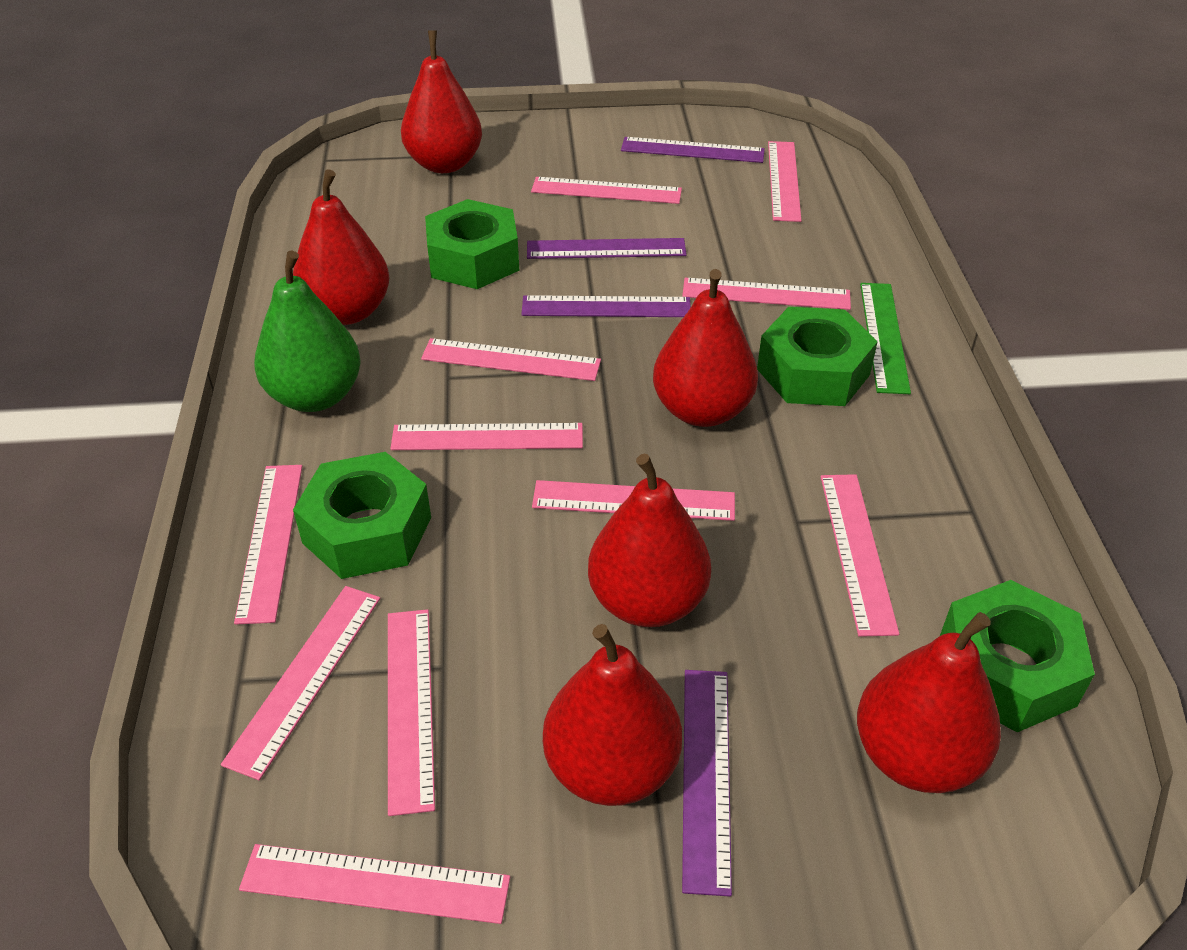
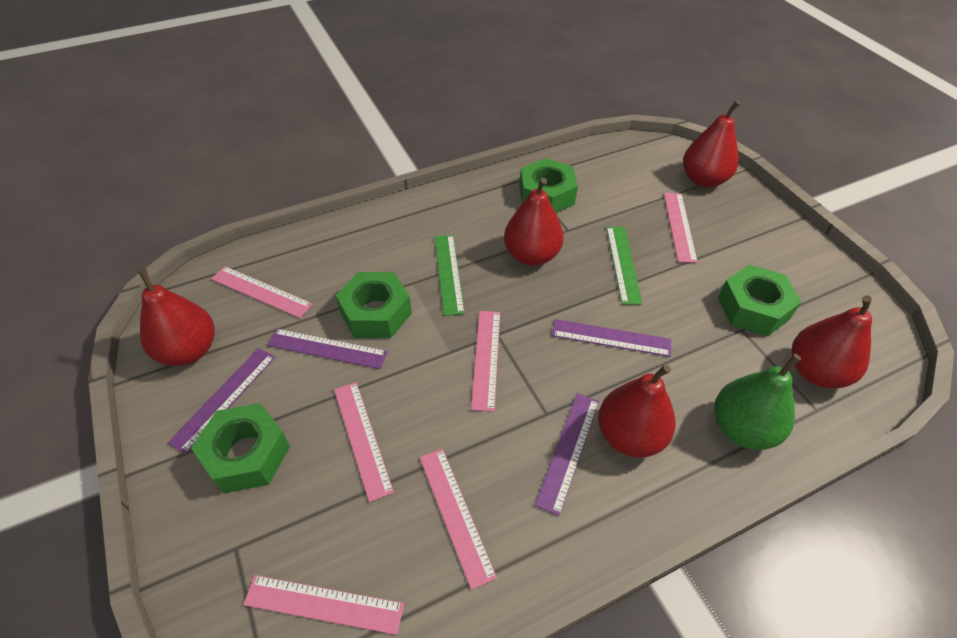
green ruler: 1 -> 2
pink ruler: 11 -> 6
red pear: 6 -> 5

